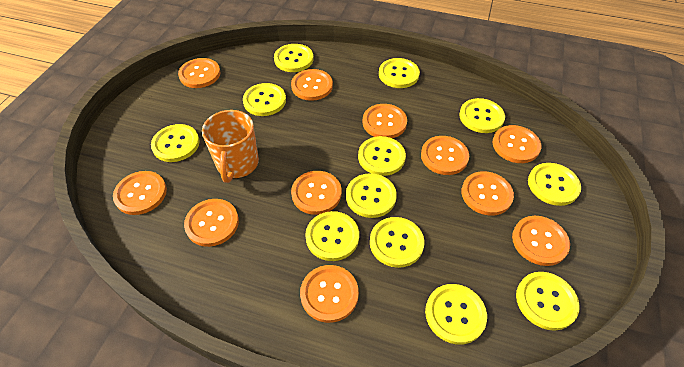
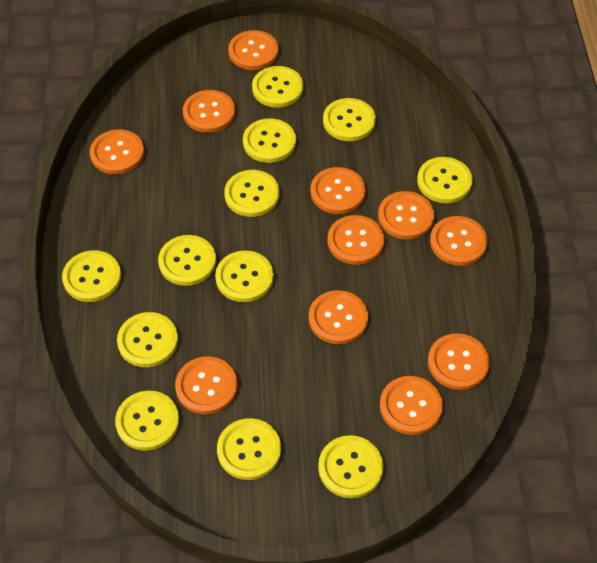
orange mug: 1 -> 0

